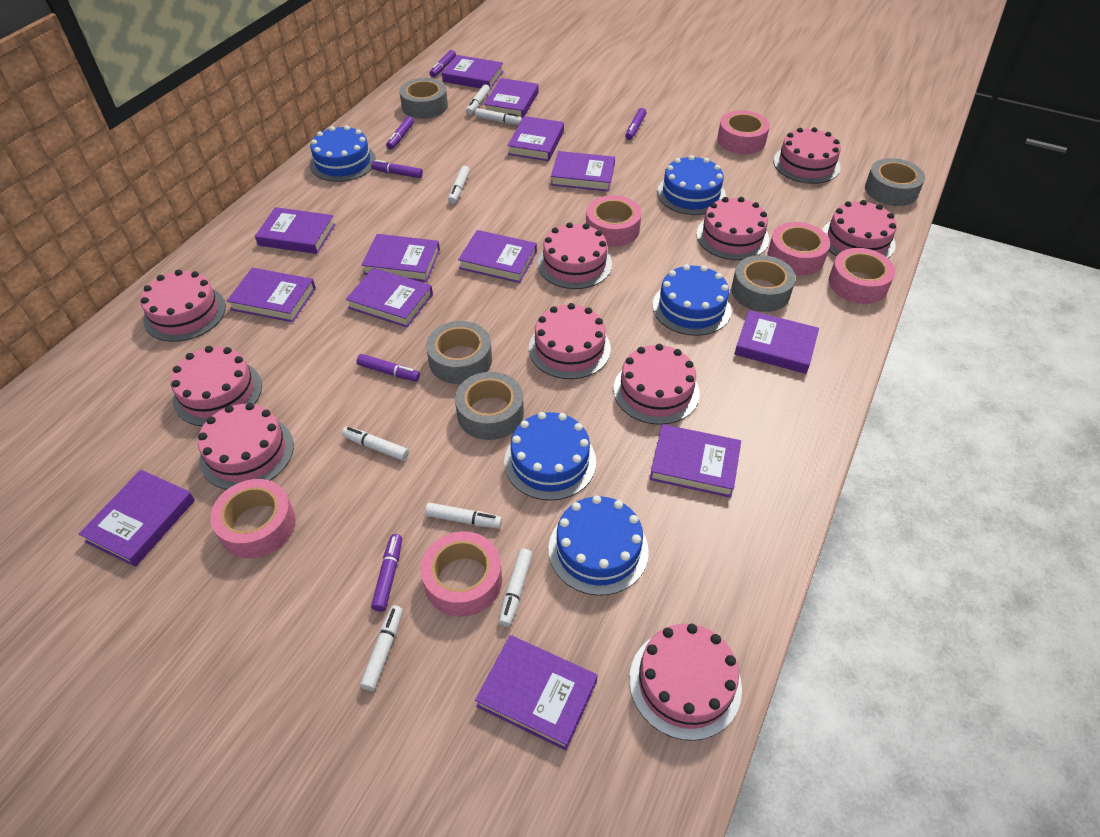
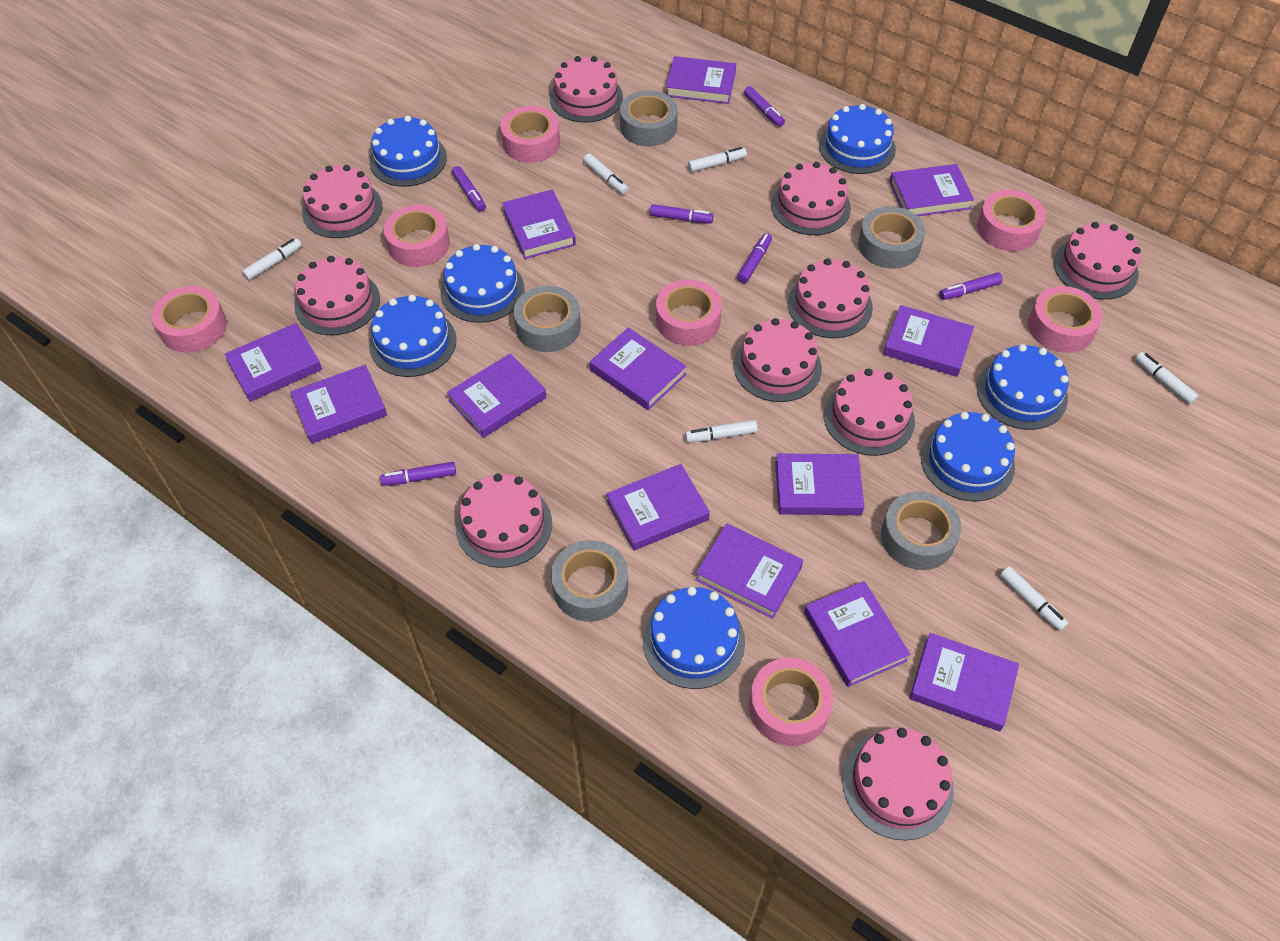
blue cake: 5 -> 7
pink tape: 6 -> 7
white marker: 7 -> 6

